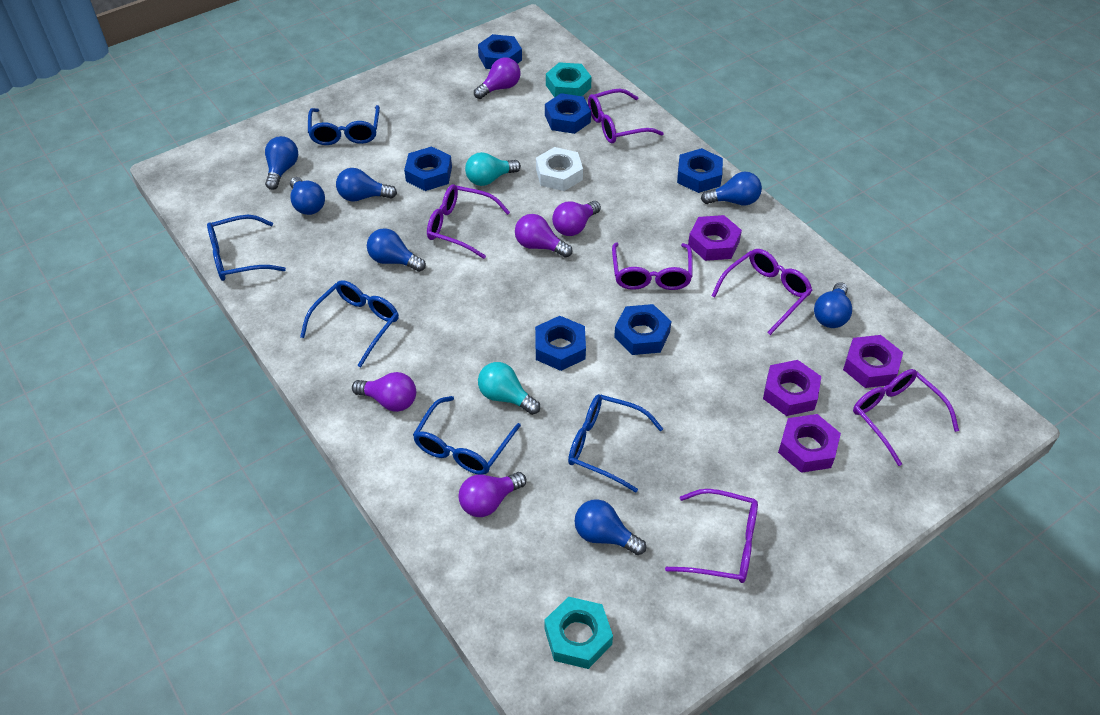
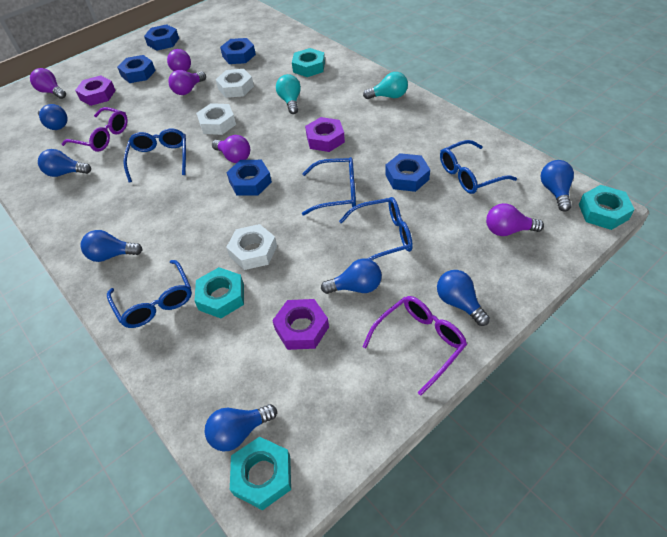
blue nut: 6 -> 5
purple glasses: 6 -> 2
purple nut: 4 -> 3
turquoise nut: 2 -> 4
white nut: 1 -> 3

